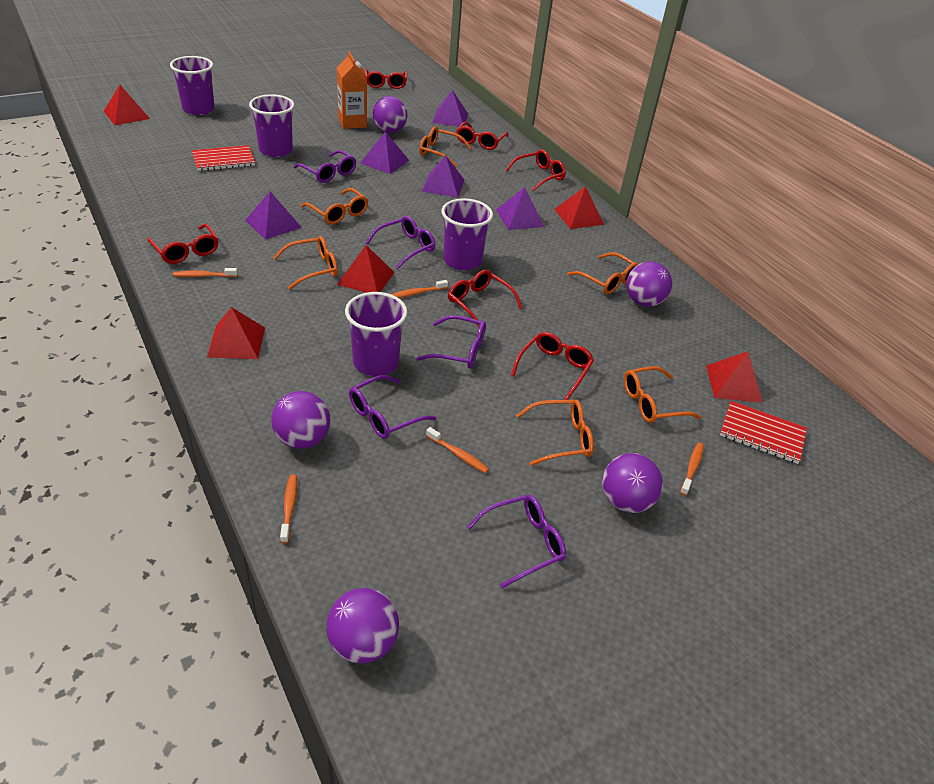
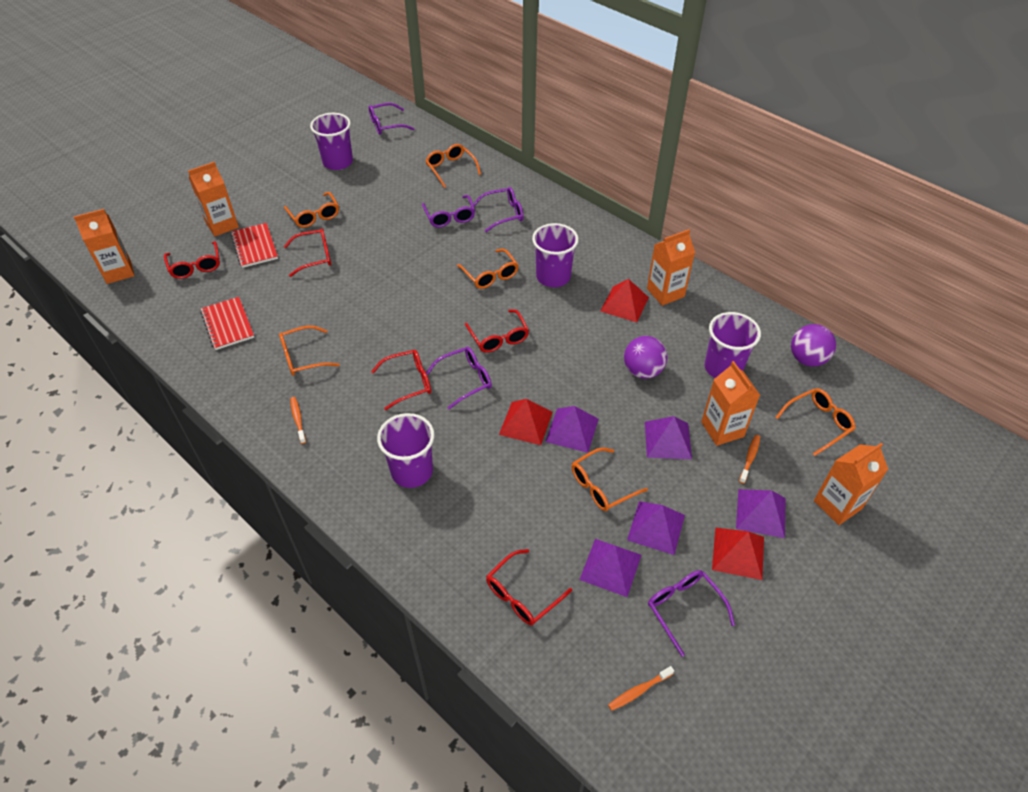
orange carton: 1 -> 5
orange toothbrush: 5 -> 3
purple ball: 5 -> 2
red glasses: 6 -> 5
red pyramid: 5 -> 3

